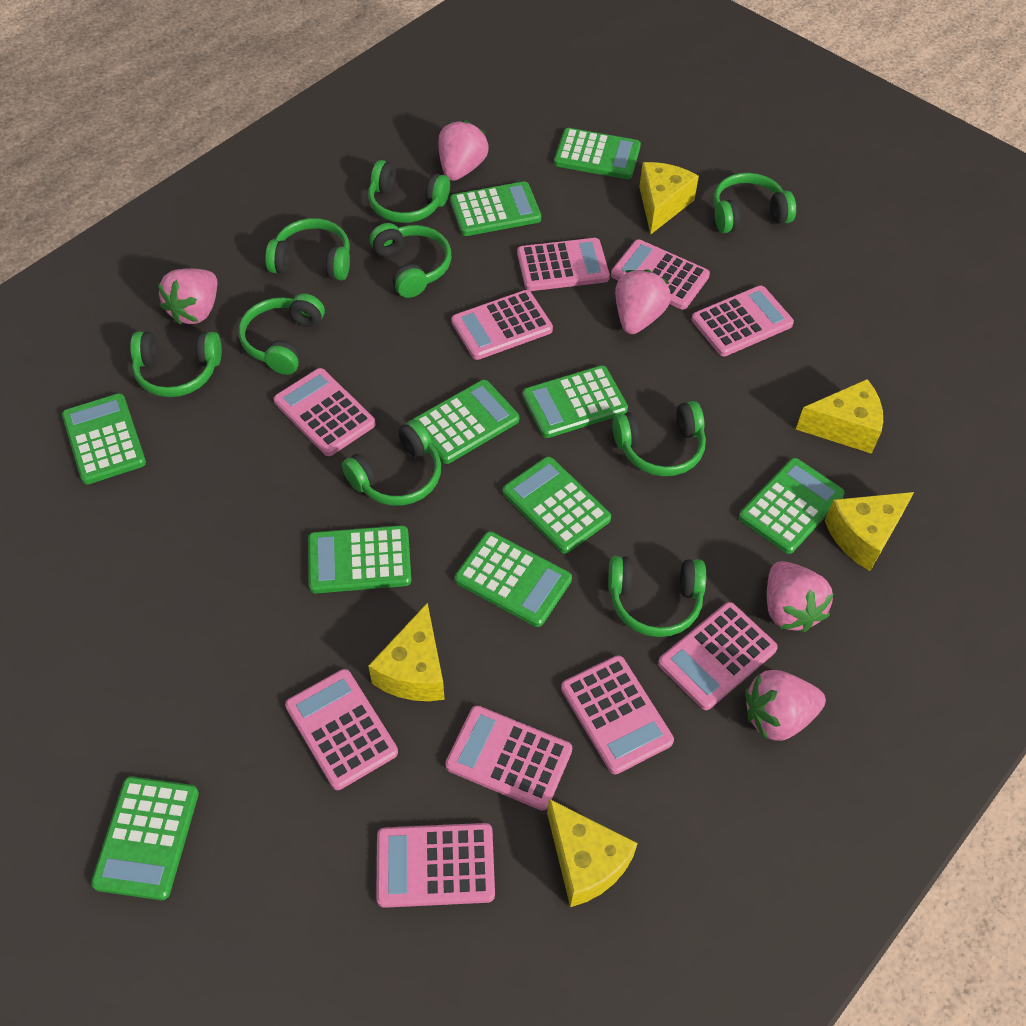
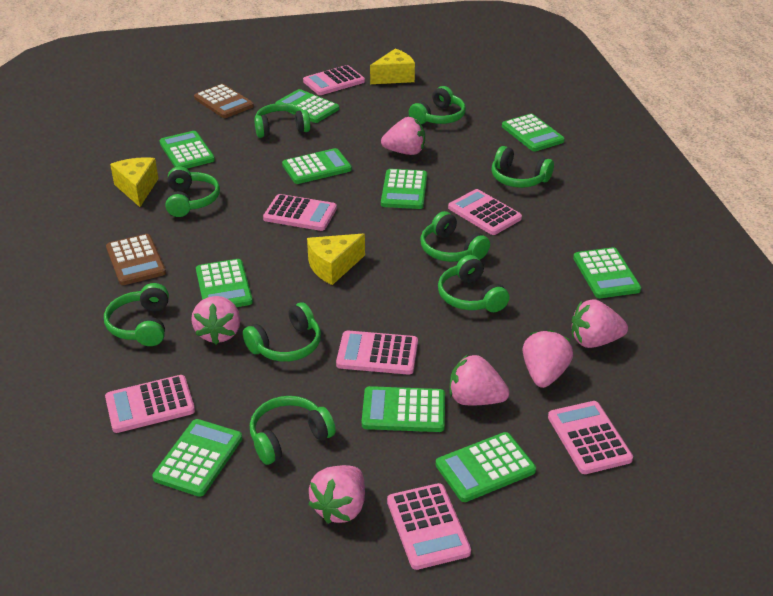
brown calculator: 0 -> 2
pink calculator: 10 -> 7
pink strawberry: 5 -> 6
yellow cheese: 5 -> 3

